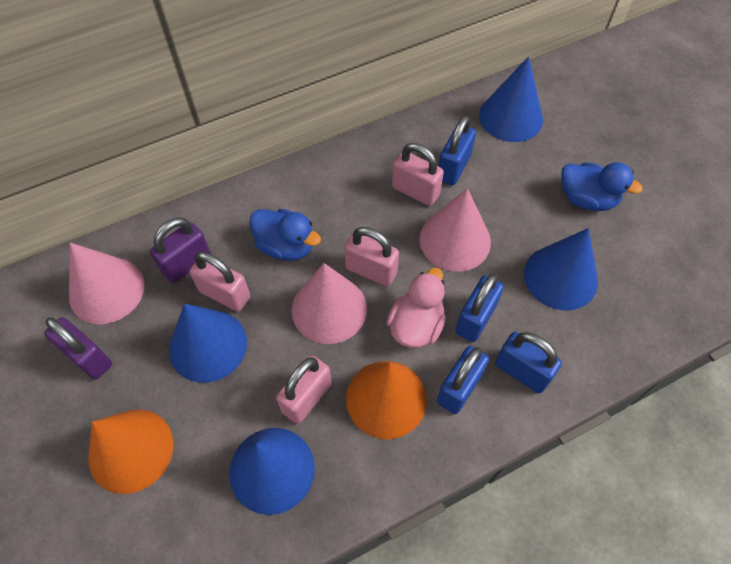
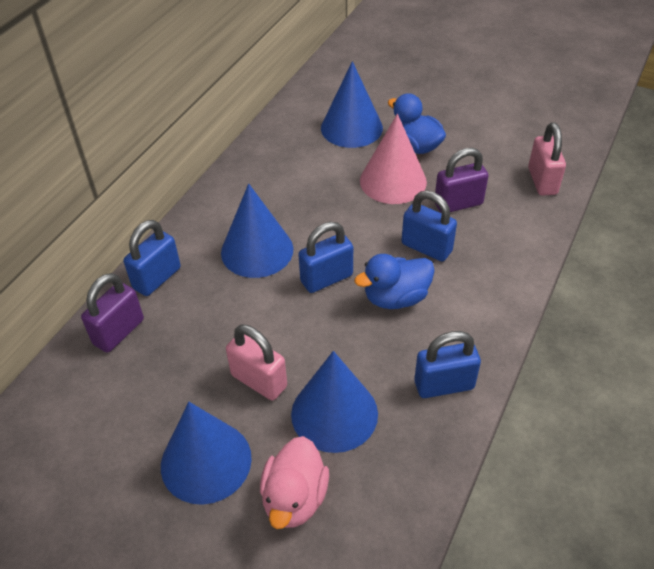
orange cone: 2 -> 0
pink cone: 3 -> 1
pink padlock: 4 -> 2

